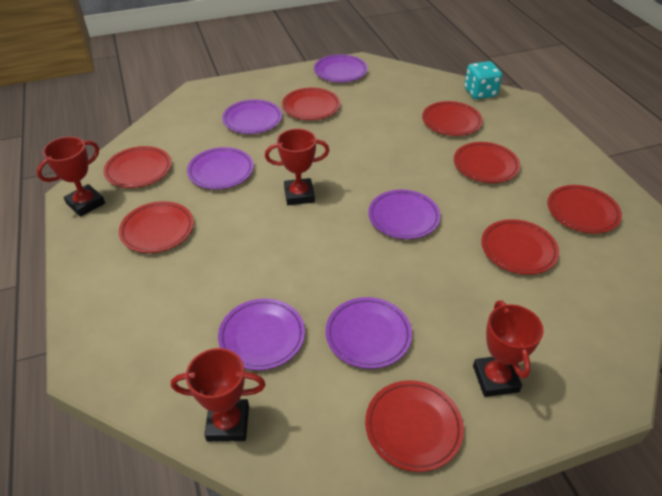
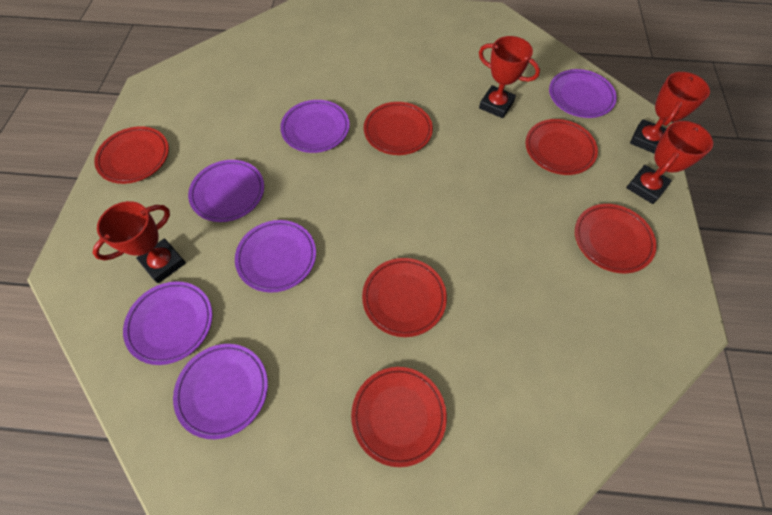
red plate: 8 -> 6
turquoise dice: 1 -> 0

